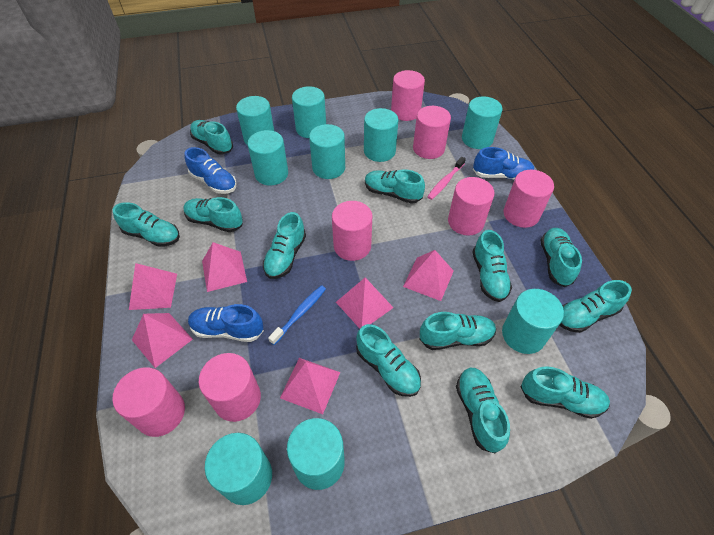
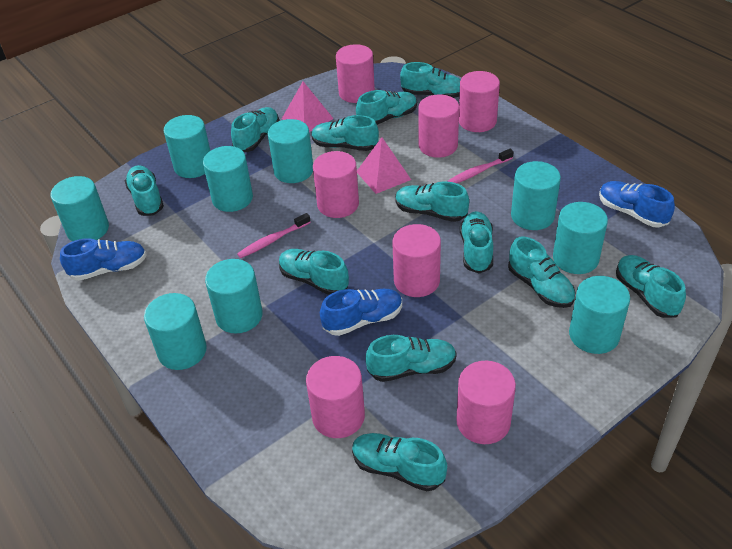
blue toothbrush: 1 -> 0
pink pyramid: 6 -> 2
pink toothbrush: 1 -> 2

